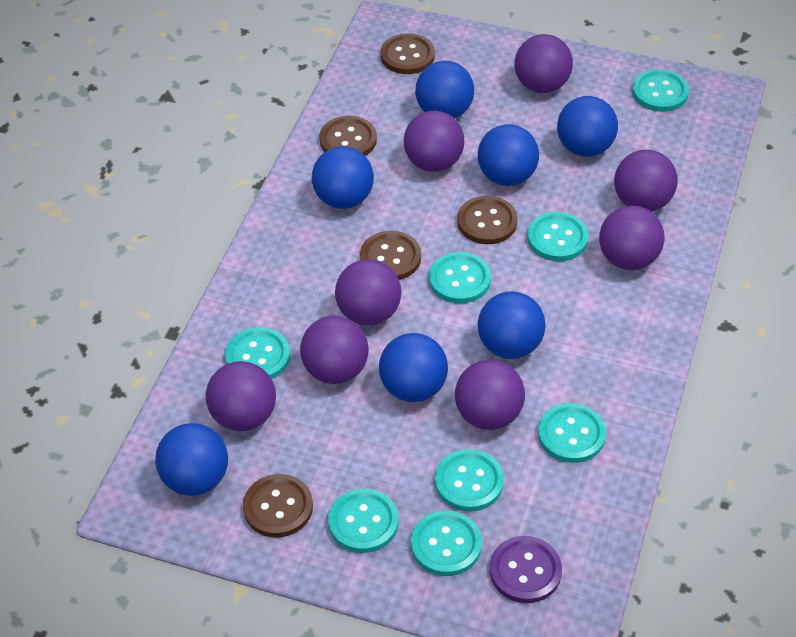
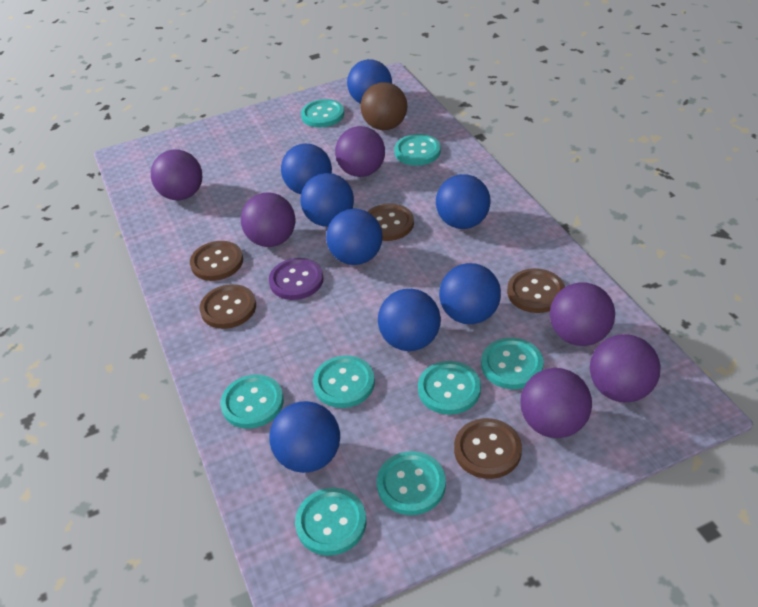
blue ball: 7 -> 8
brown ball: 0 -> 1
purple ball: 8 -> 6

